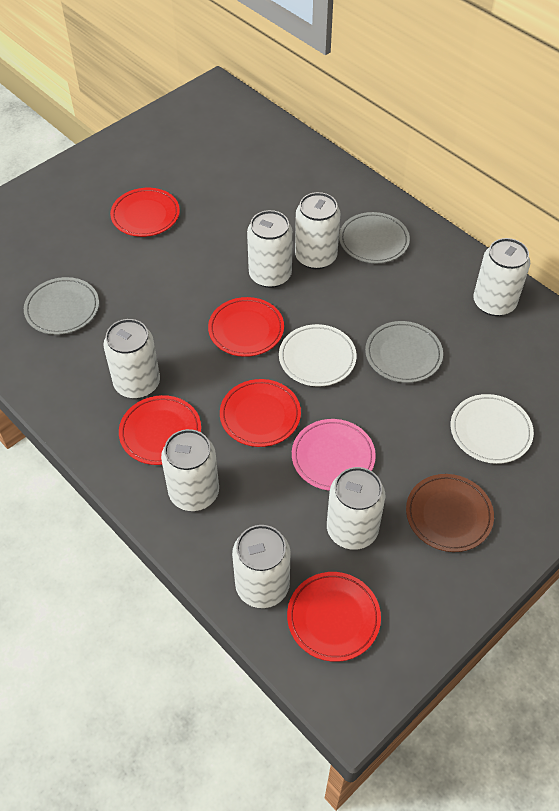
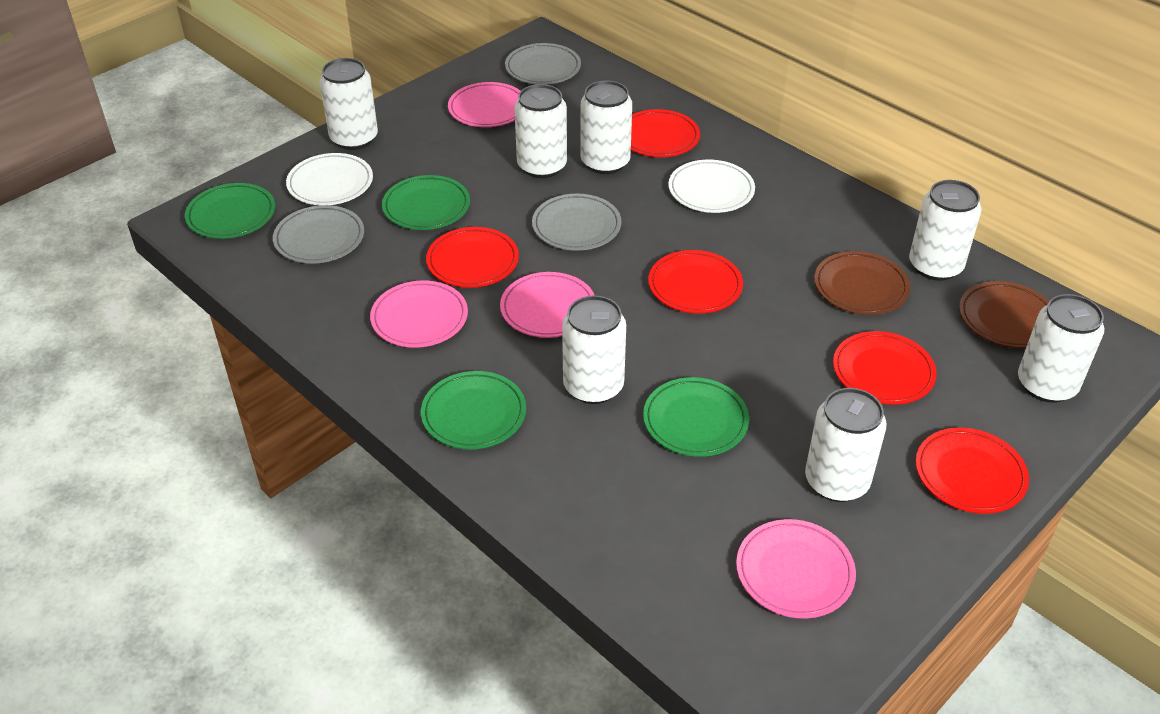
brown plate: 1 -> 2
green plate: 0 -> 4
pink plate: 1 -> 4

